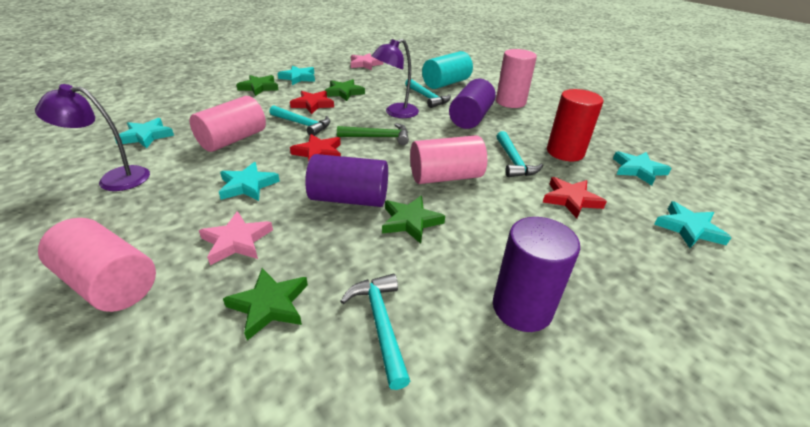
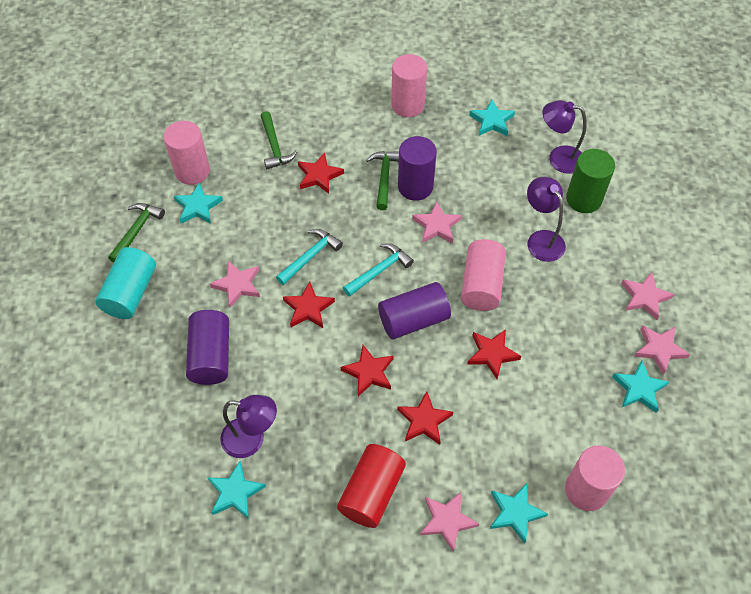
green cylinder: 0 -> 1
green hammer: 1 -> 3
green star: 4 -> 0
pink star: 2 -> 5
purple lamp: 2 -> 3
red star: 3 -> 5
turquoise hammer: 4 -> 2

